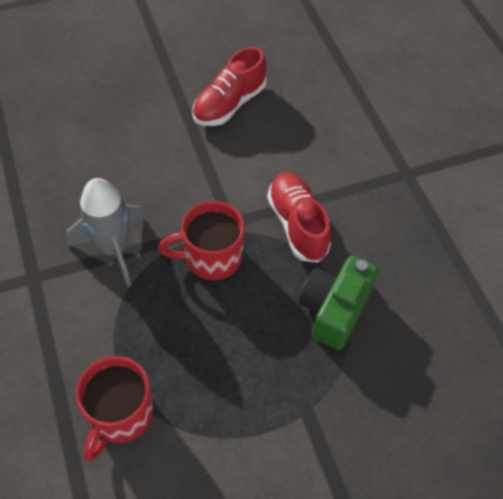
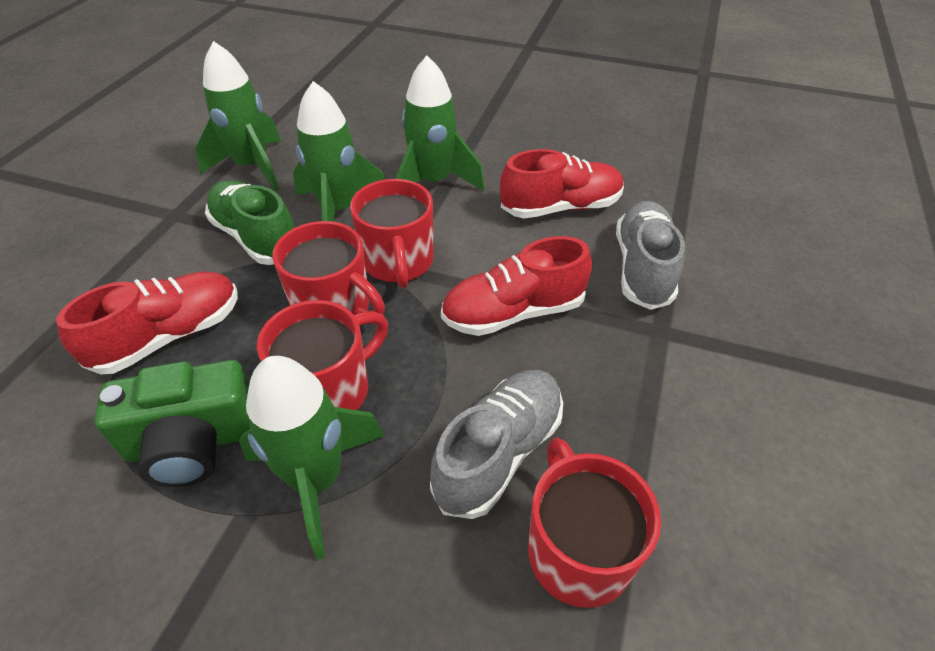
green rocket: 0 -> 4
green shoe: 0 -> 1
grey rocket: 1 -> 0
grey shoe: 0 -> 2
red mug: 2 -> 4
red shoe: 2 -> 3

